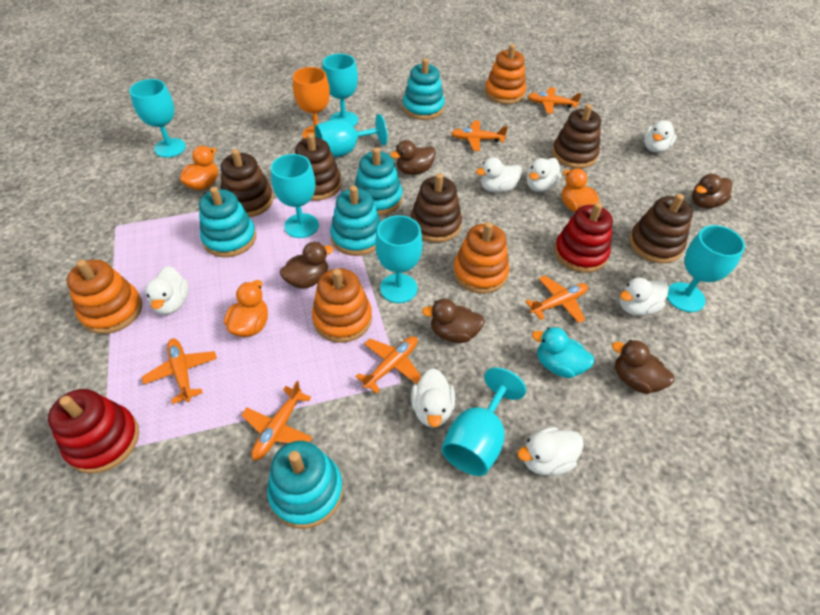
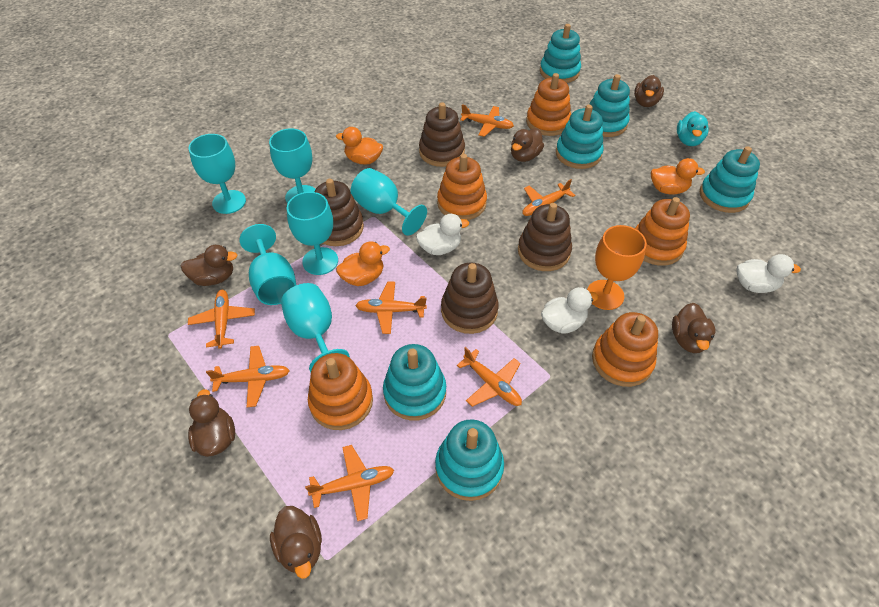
brown duck: 5 -> 6
brown stacking toy: 5 -> 4
orange plane: 6 -> 7
orange stacking toy: 4 -> 5
red stacking toy: 2 -> 0
turquoise goblet: 7 -> 6
turquoise stacking toy: 5 -> 6
white duck: 7 -> 3

